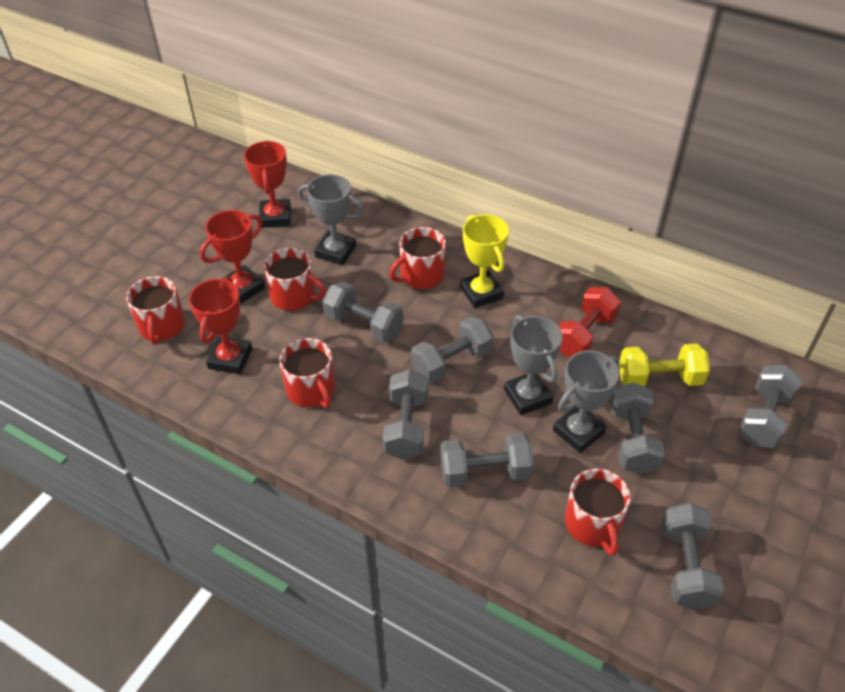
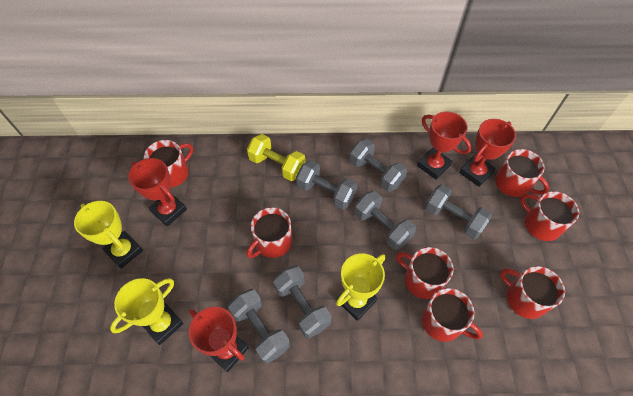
grey dumbbell: 7 -> 6
grey trophy: 3 -> 0
red dumbbell: 1 -> 0
red mug: 5 -> 7
red trophy: 3 -> 4
yellow trophy: 1 -> 3

